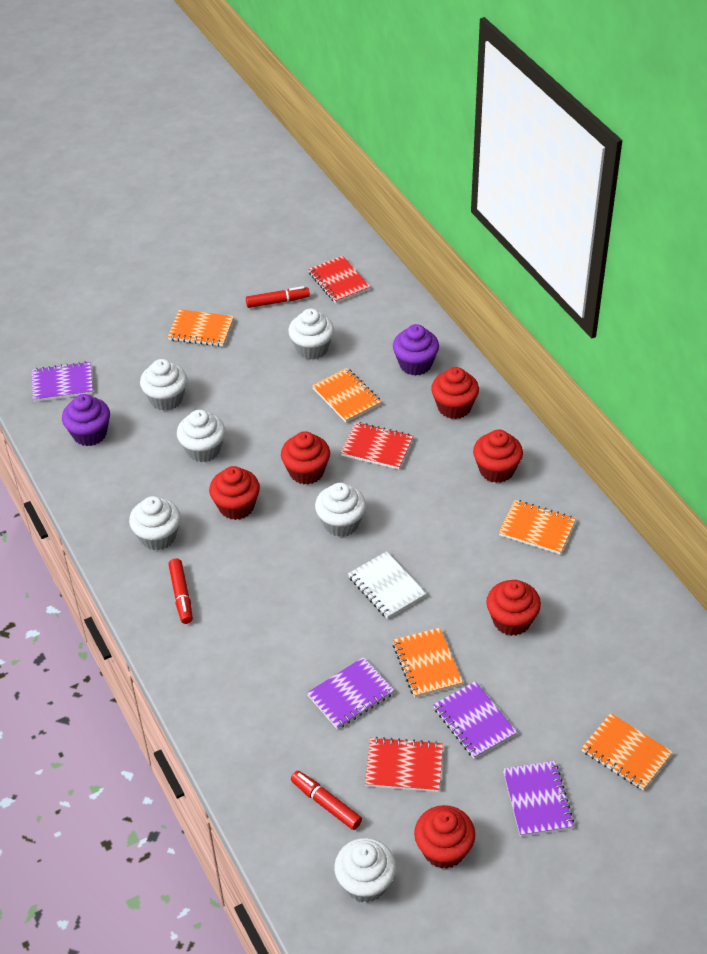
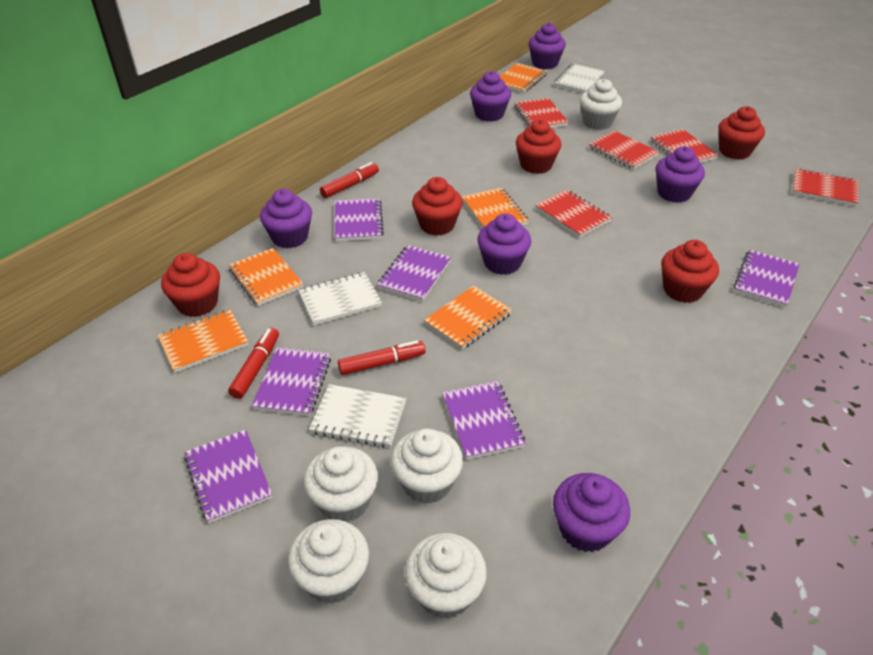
purple cupcake: 2 -> 6
purple notebook: 4 -> 6
red cupcake: 6 -> 5
red notebook: 3 -> 5
white cupcake: 6 -> 5
white notebook: 1 -> 3

